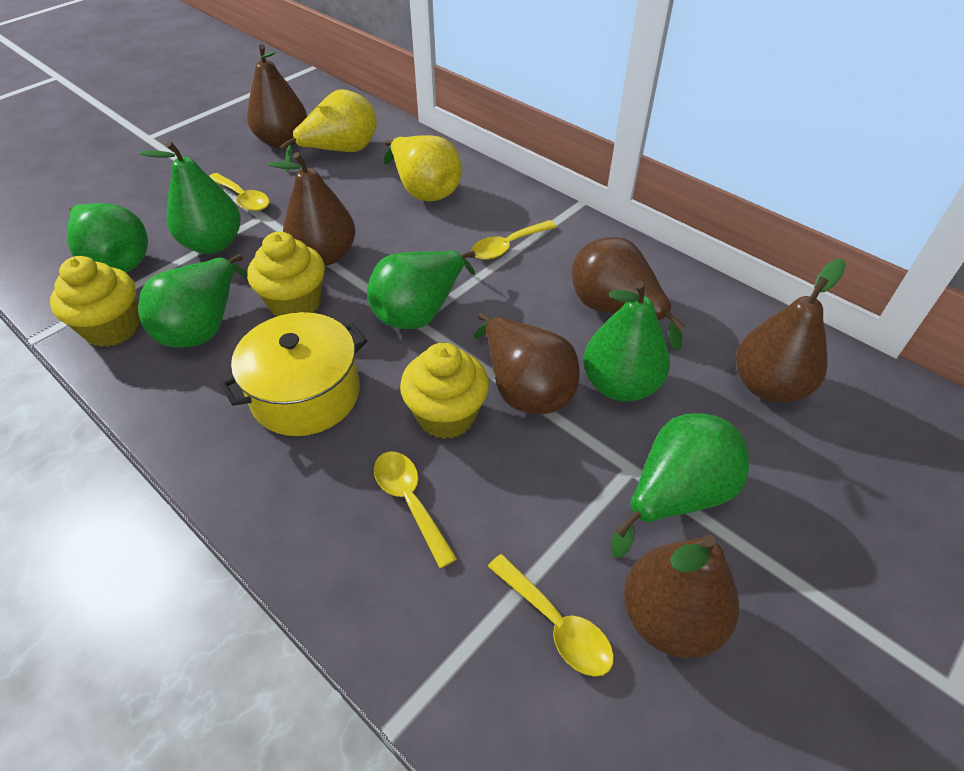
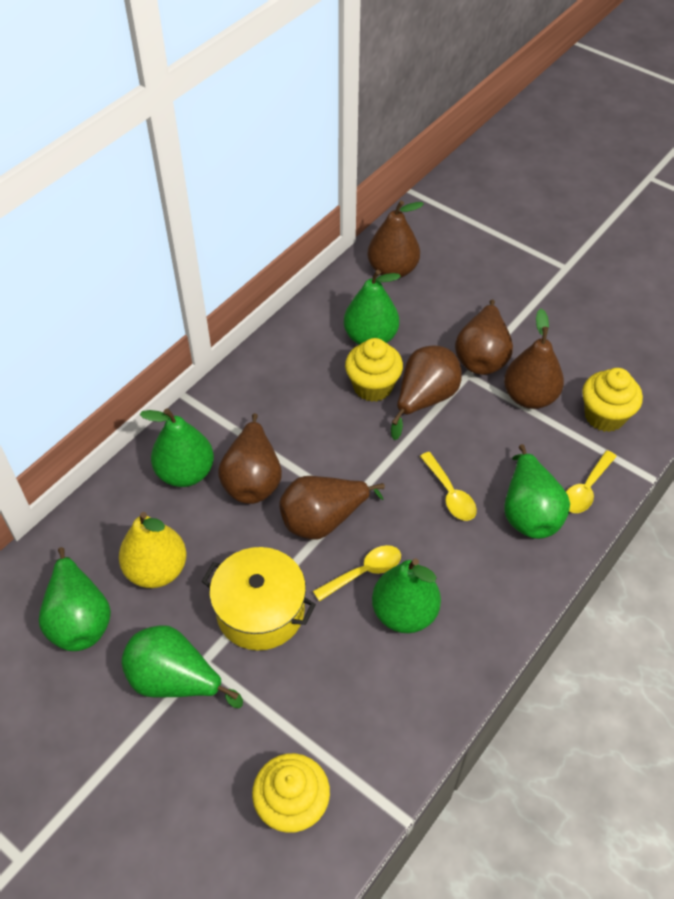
yellow pear: 2 -> 1
yellow spoon: 4 -> 3

